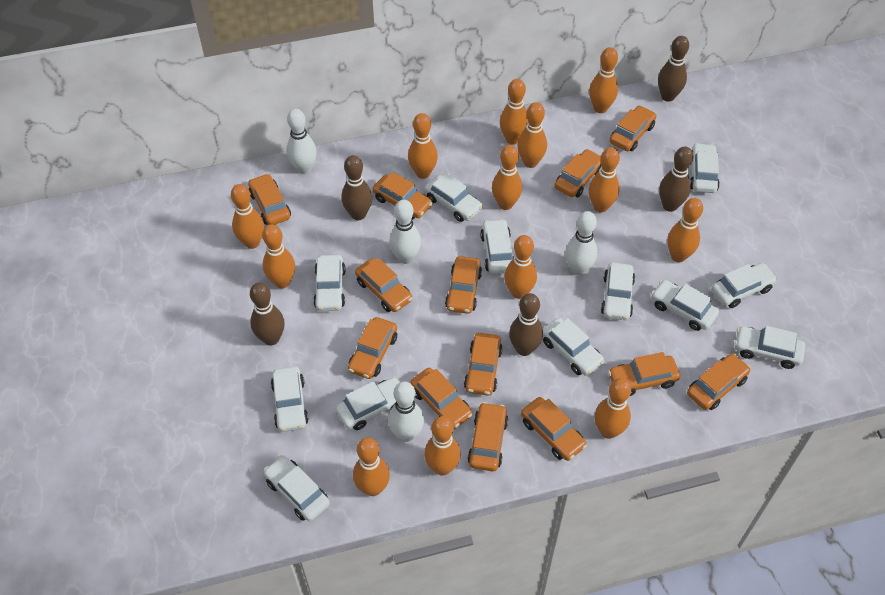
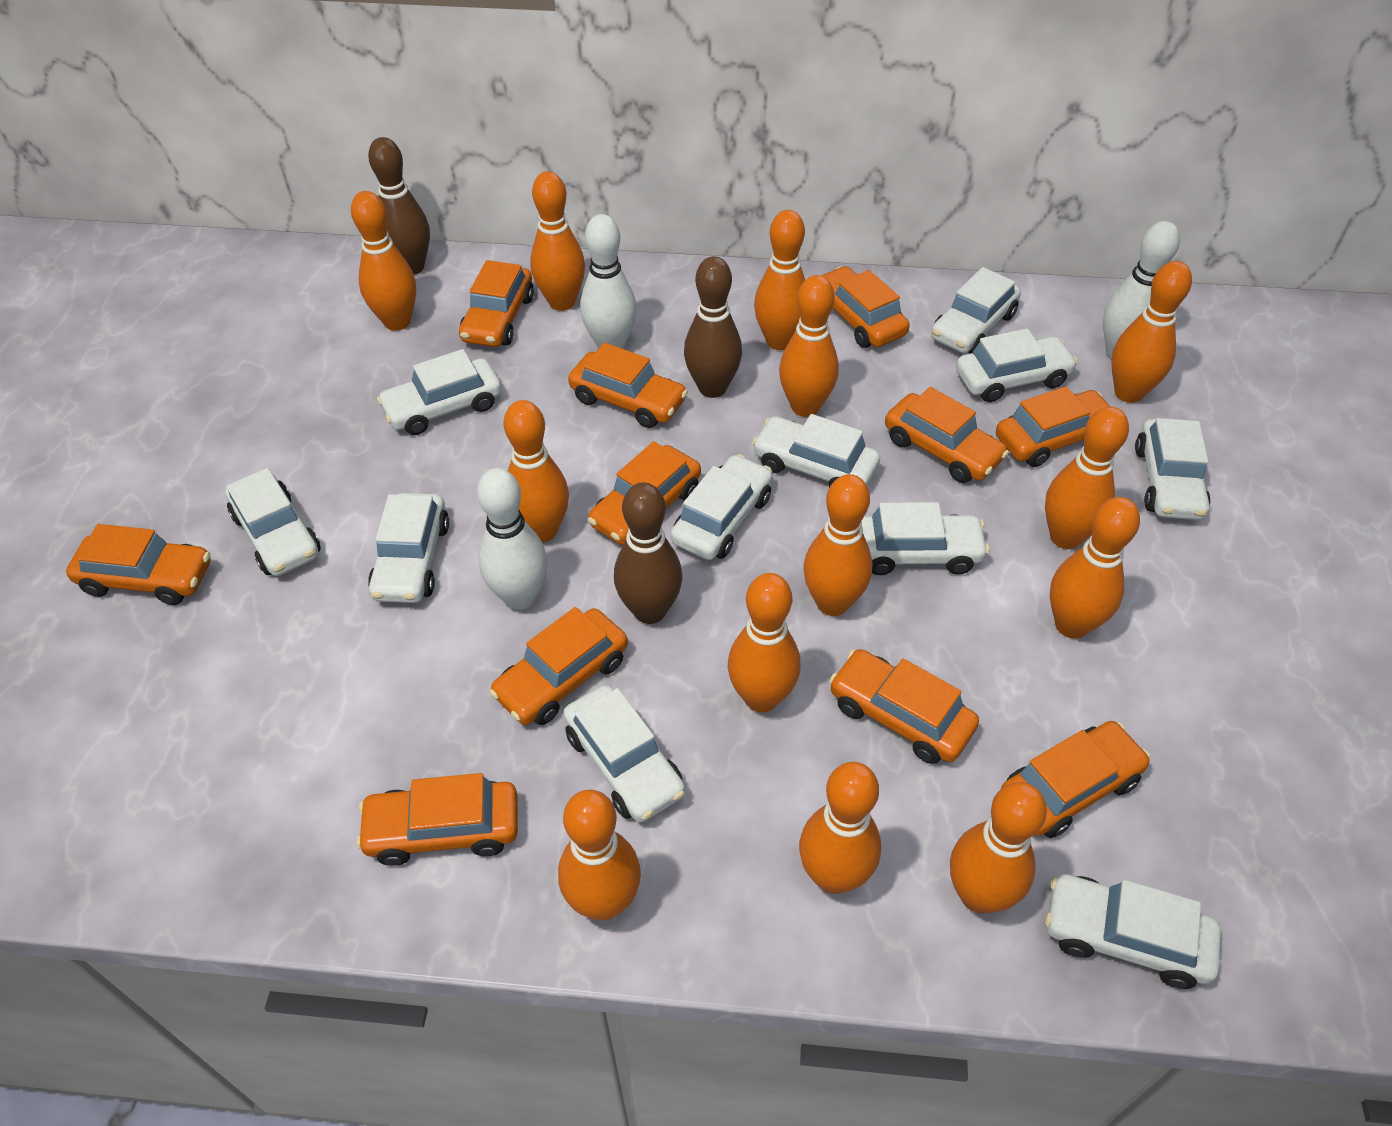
brown bowling pin: 5 -> 3
orange car: 13 -> 11
white bowling pin: 4 -> 3
white car: 12 -> 11

